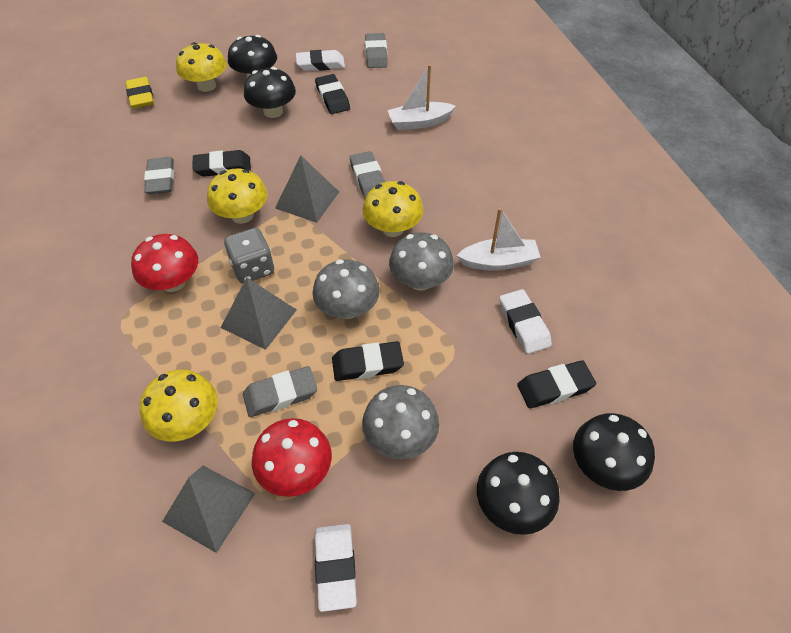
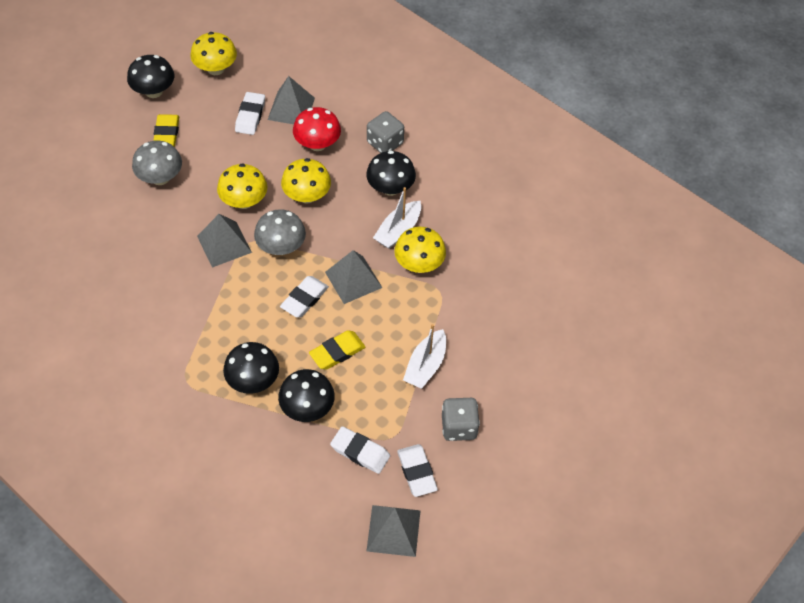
black eraser: 4 -> 0
grey dice: 1 -> 2
grey eraser: 4 -> 0
grey mushroom: 3 -> 2
grey pyramid: 3 -> 4
red mushroom: 2 -> 1
white eraser: 3 -> 4
yellow eraser: 1 -> 2

